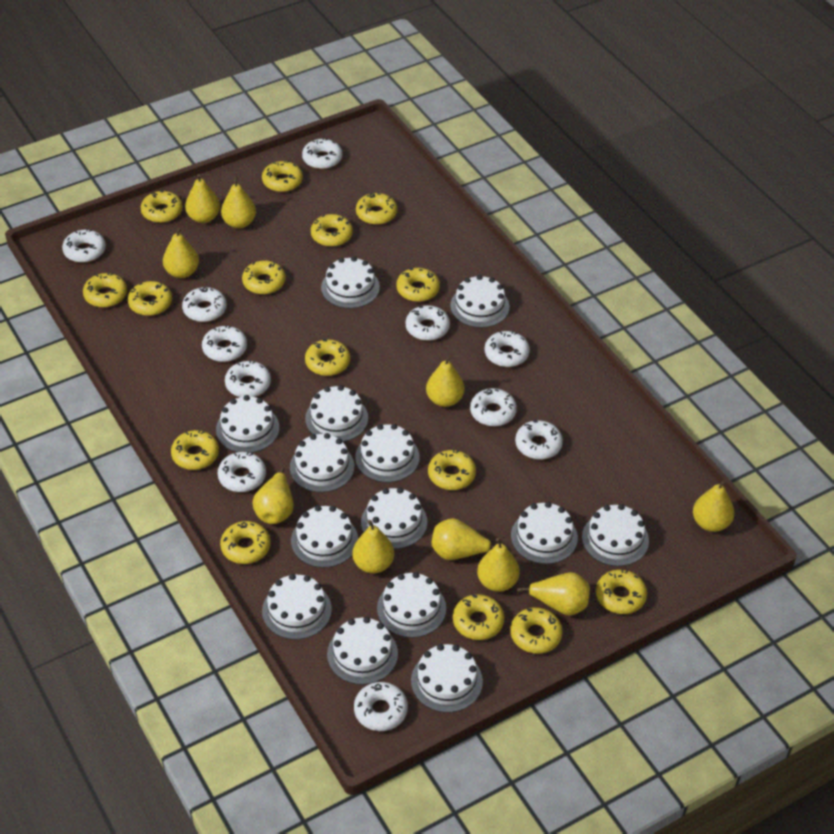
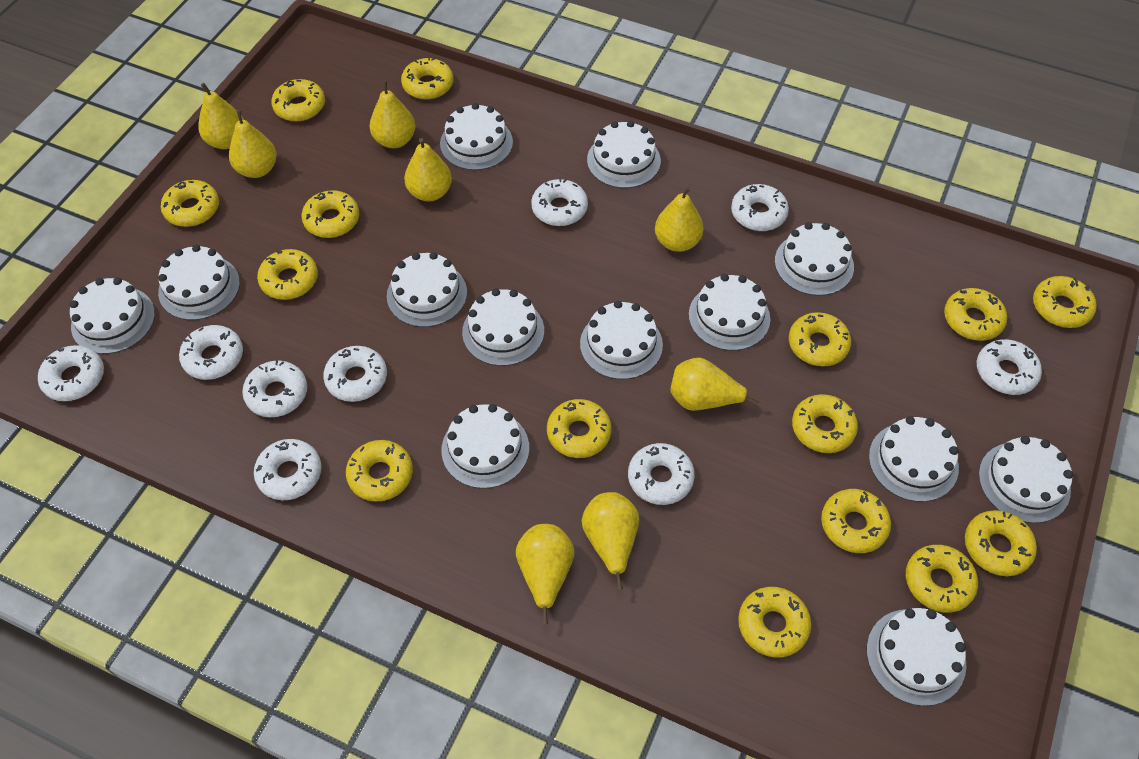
white cake: 14 -> 13
white donut: 11 -> 9
yellow pear: 10 -> 8

